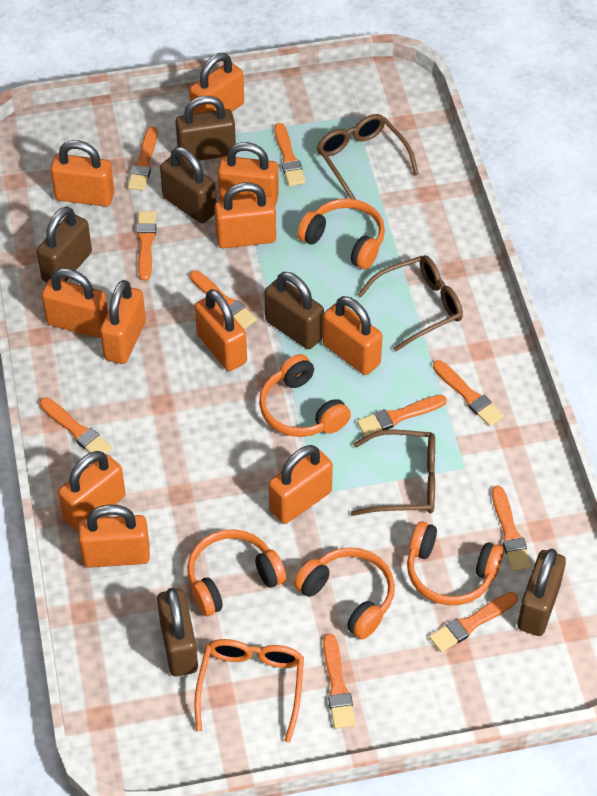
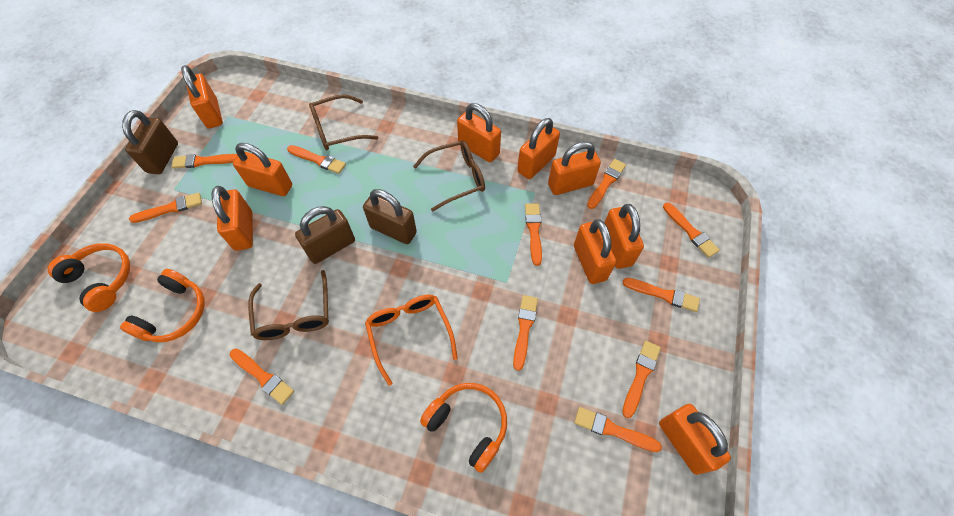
brown padlock: 6 -> 3
orange brush: 10 -> 11
orange headphones: 5 -> 3
orange padlock: 11 -> 9

